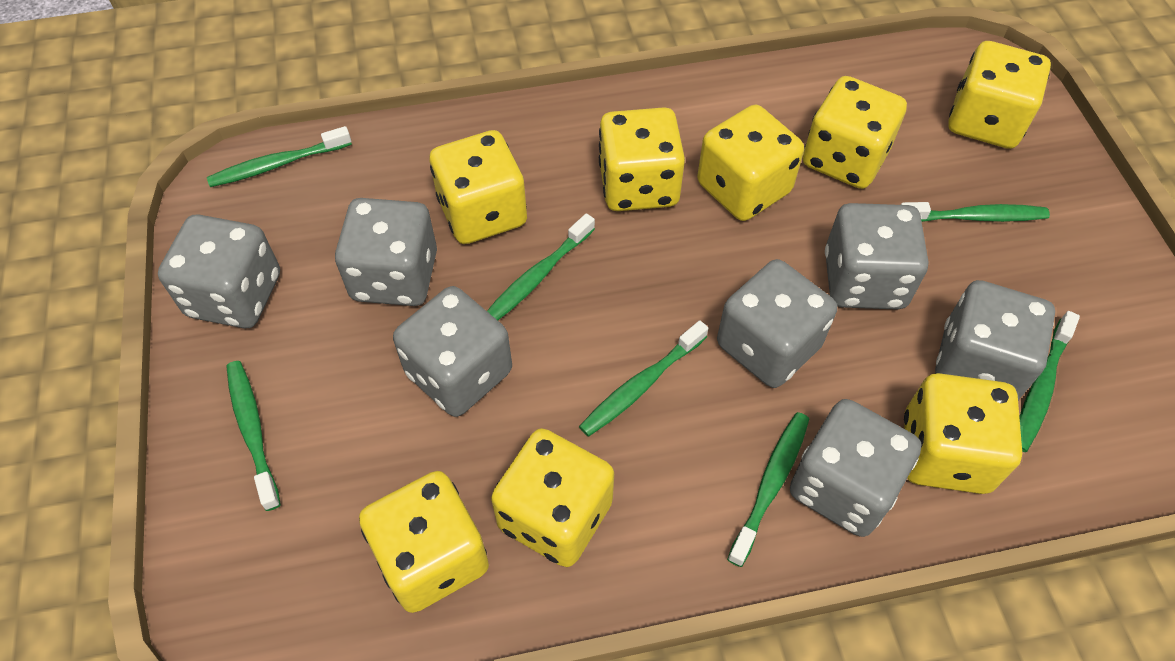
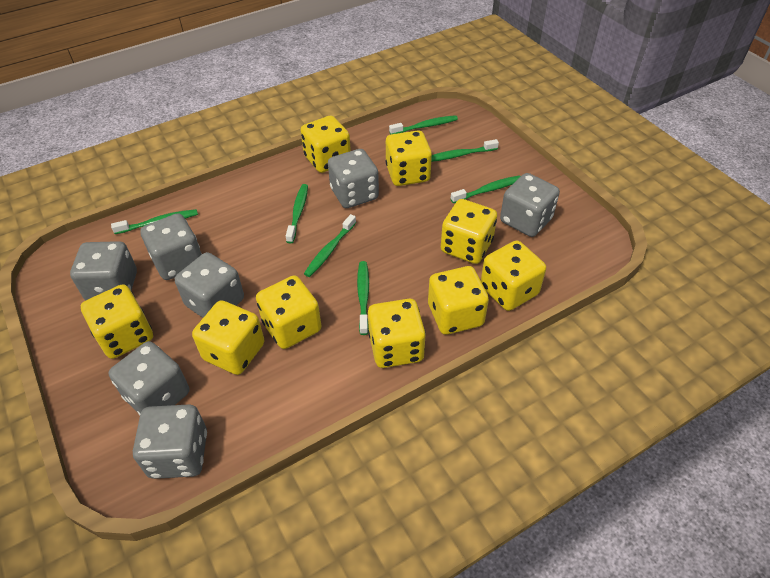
yellow dice: 8 -> 9

